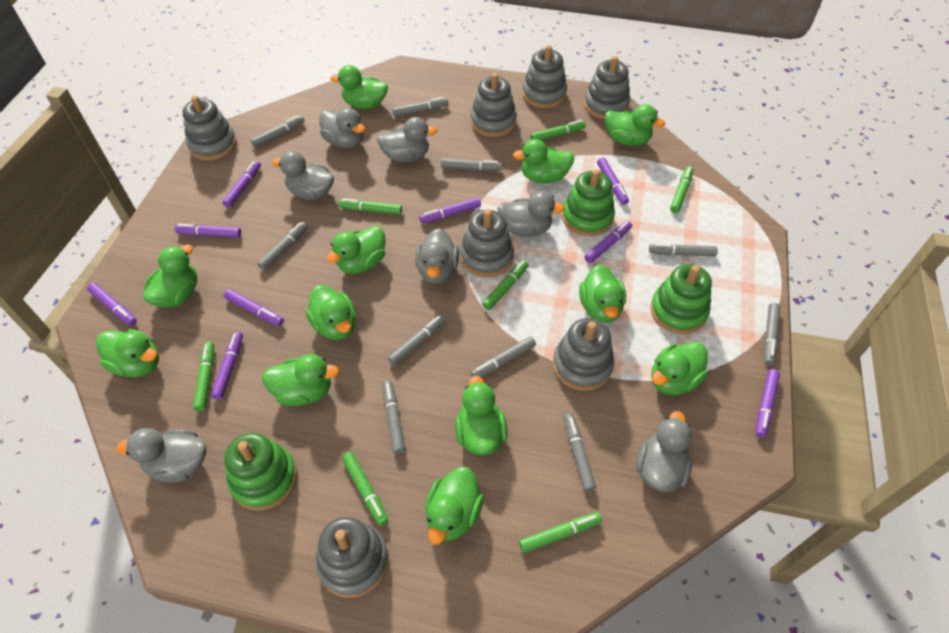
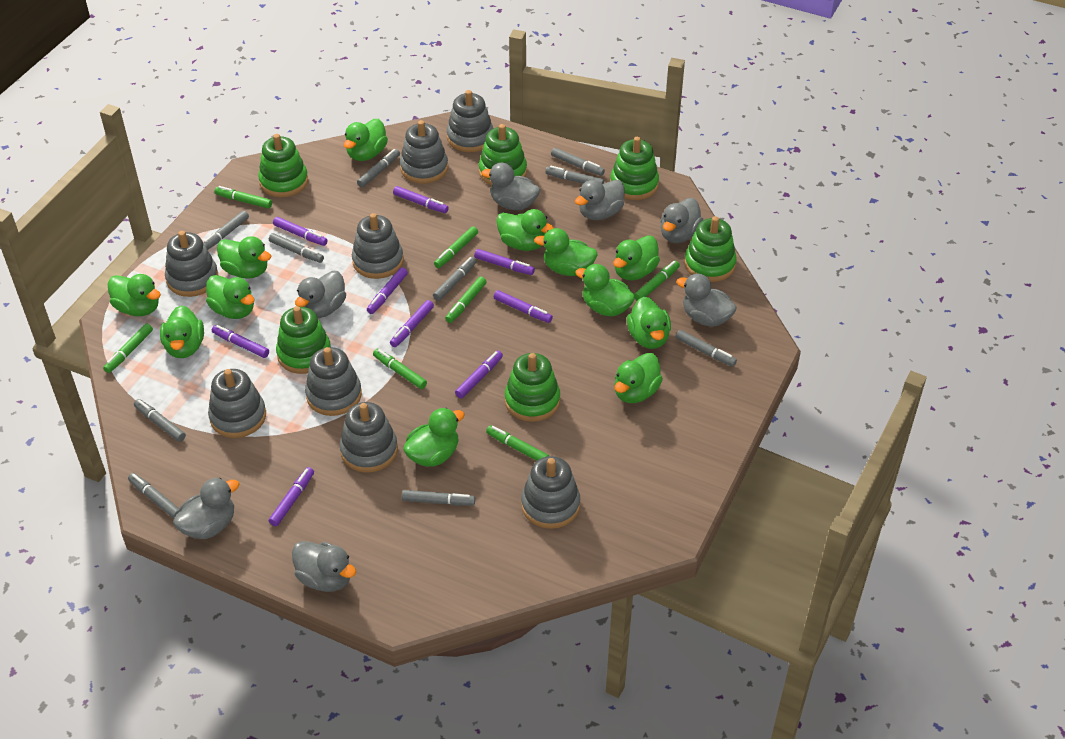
green stacking toy: 3 -> 6
grey stacking toy: 7 -> 8

